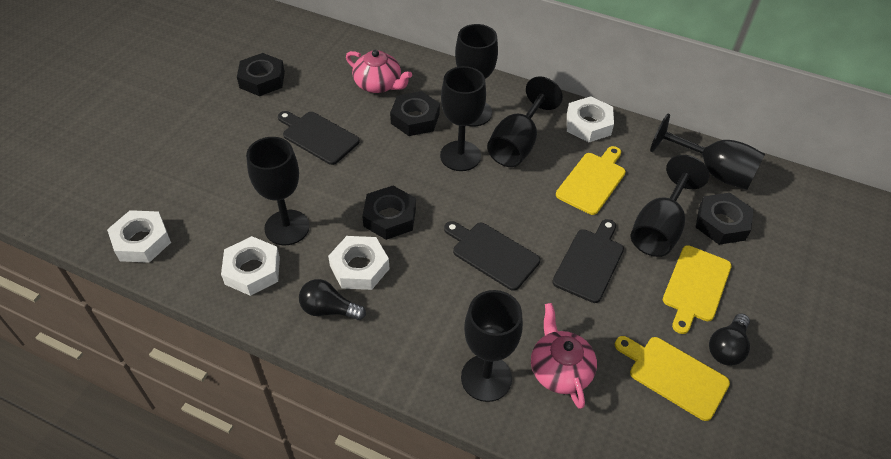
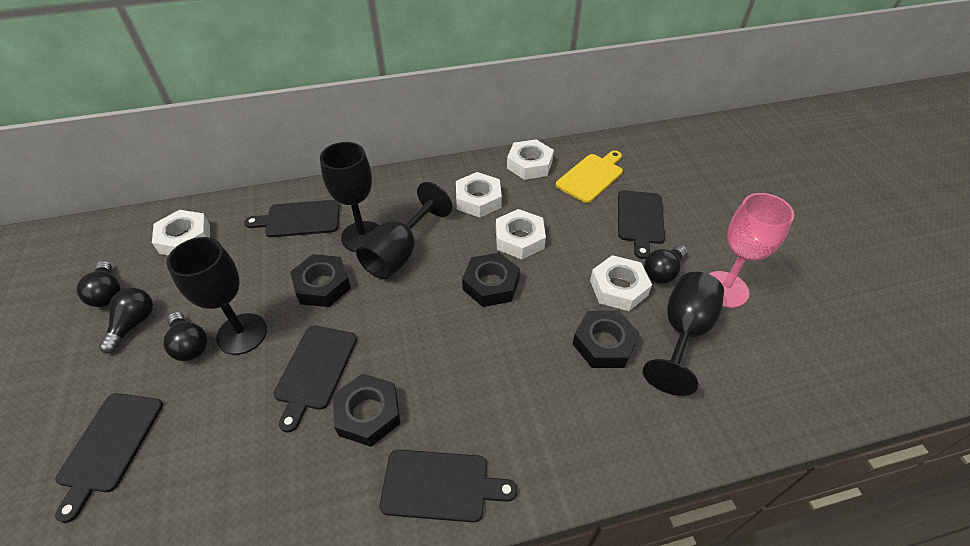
black cutting board: 3 -> 5
black goblet: 7 -> 4
black light bulb: 2 -> 4
pink goblet: 0 -> 1
pink teapot: 2 -> 0
white nut: 4 -> 5
yellow cutting board: 3 -> 1

